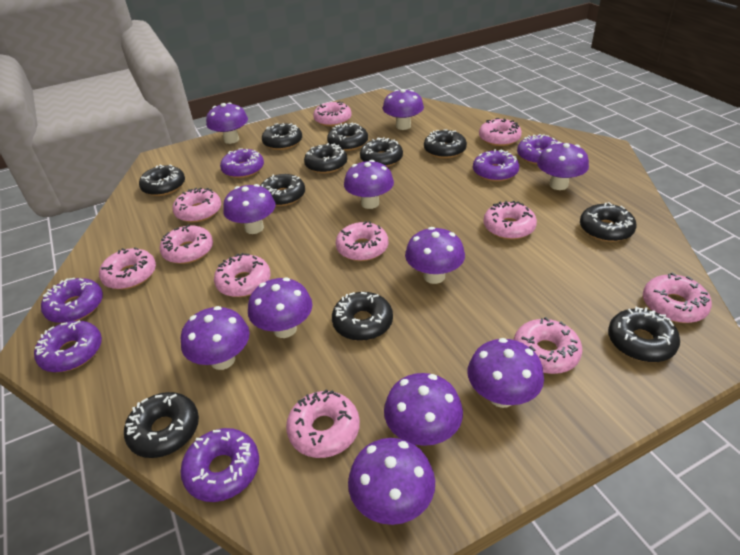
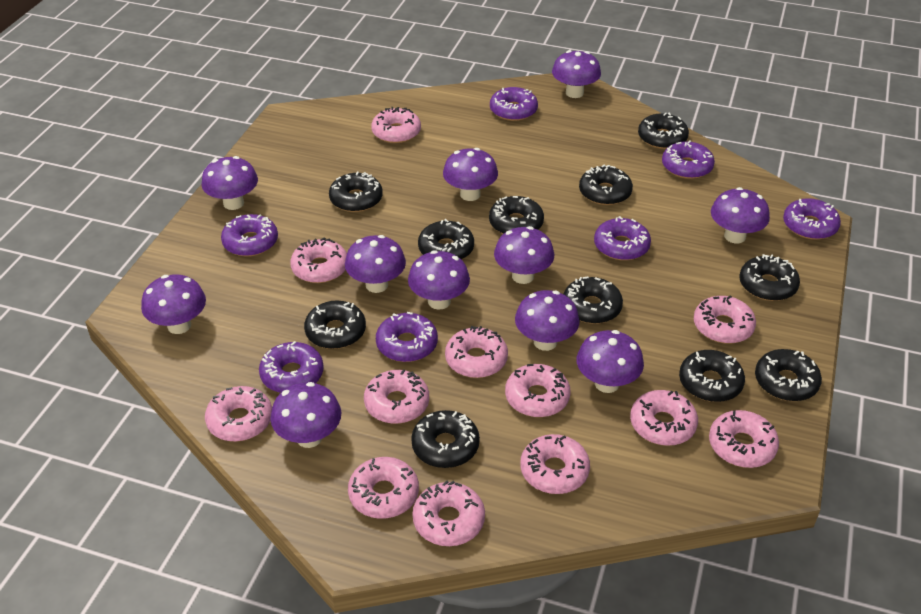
pink donut: 11 -> 12
purple donut: 6 -> 7

